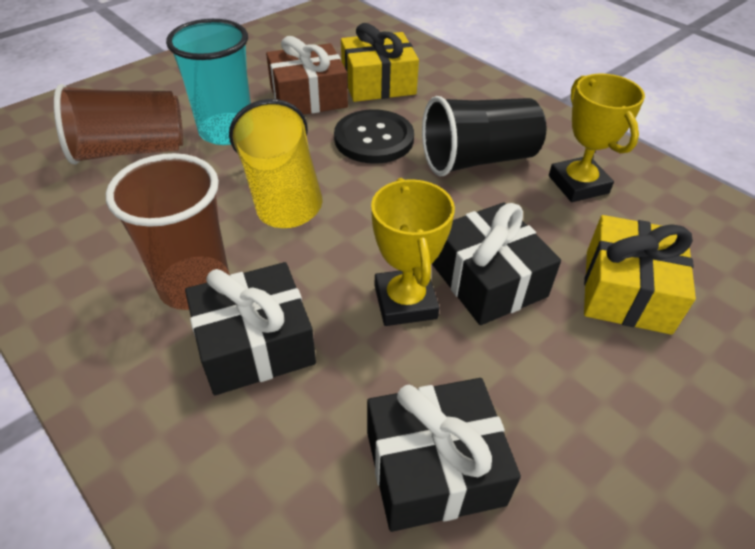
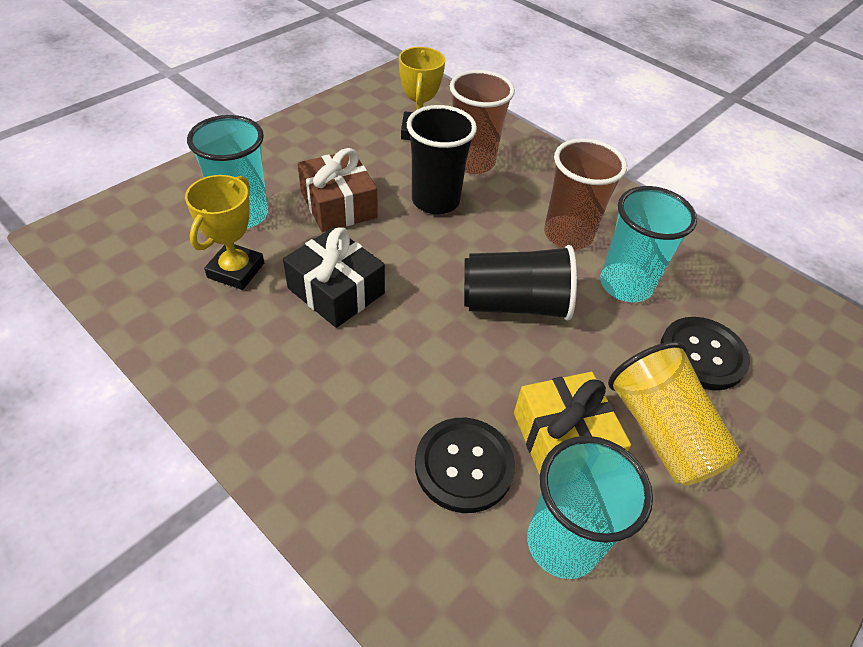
black button: 1 -> 2
black cup: 1 -> 2
black gift: 3 -> 1
turquoise cup: 1 -> 3
yellow gift: 2 -> 1

